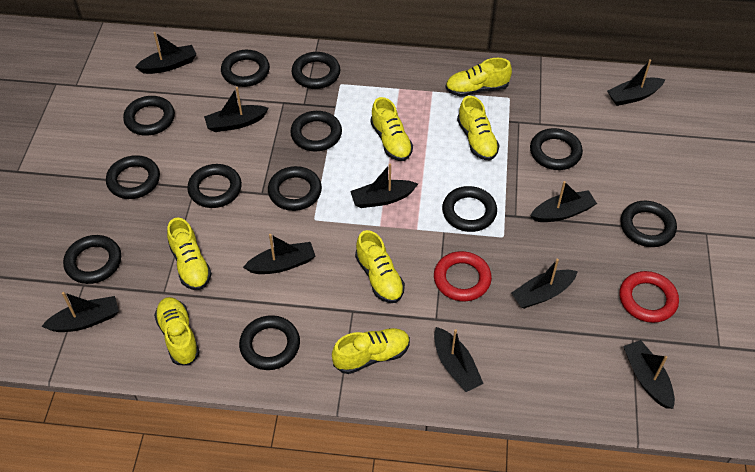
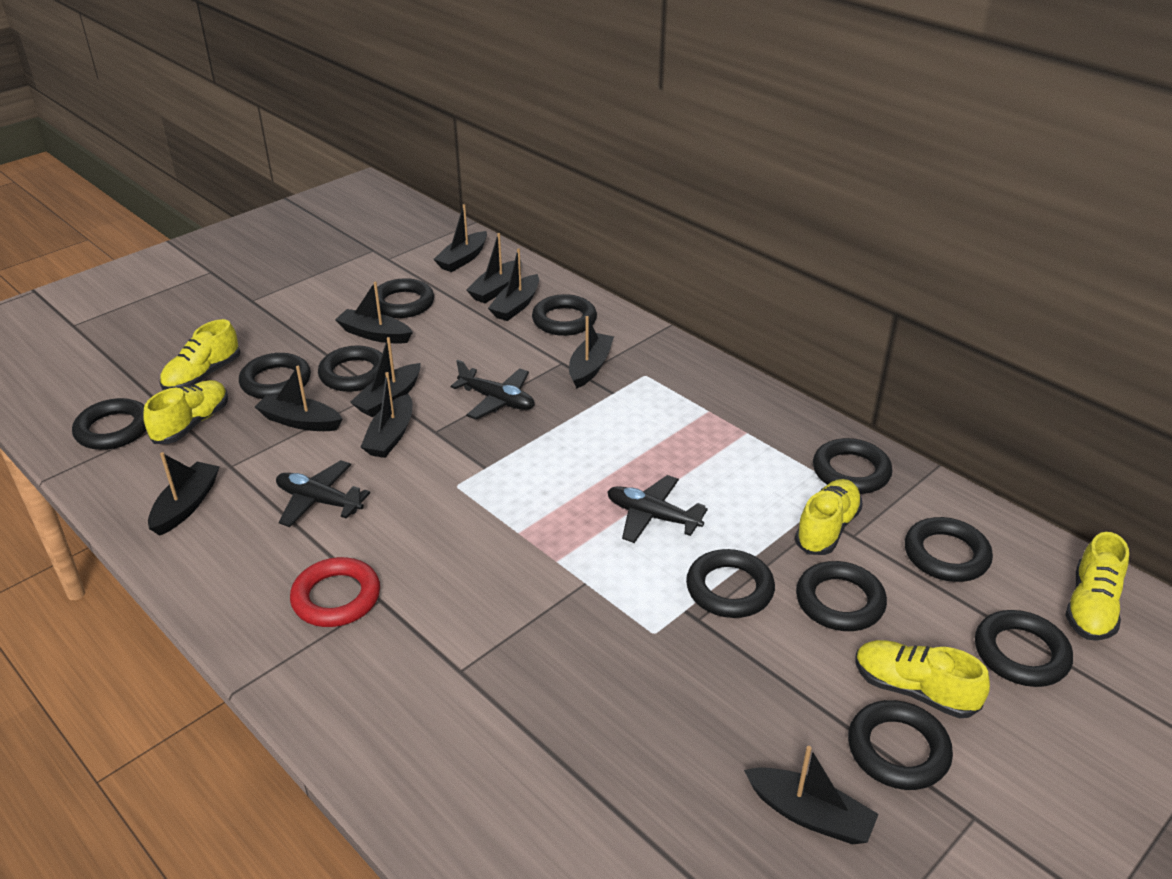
black plane: 0 -> 3
black ring: 12 -> 11
red ring: 2 -> 1
yellow shoe: 7 -> 5

